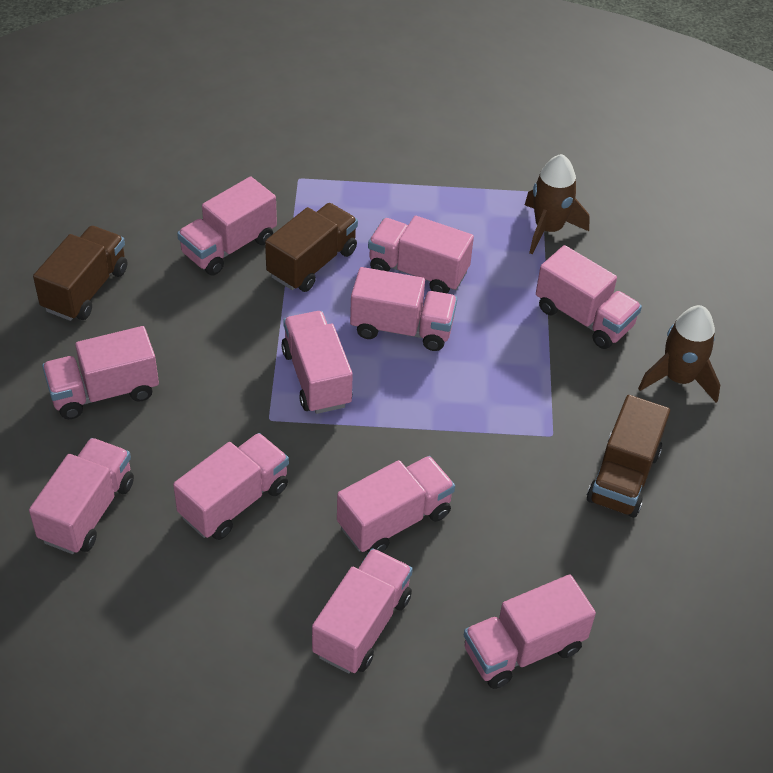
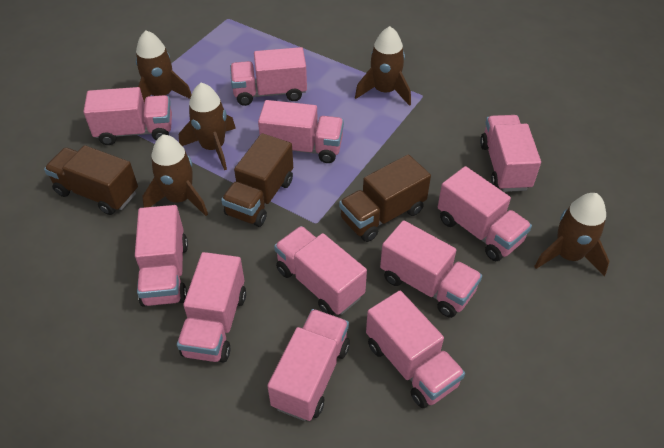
brown rocket: 2 -> 5

